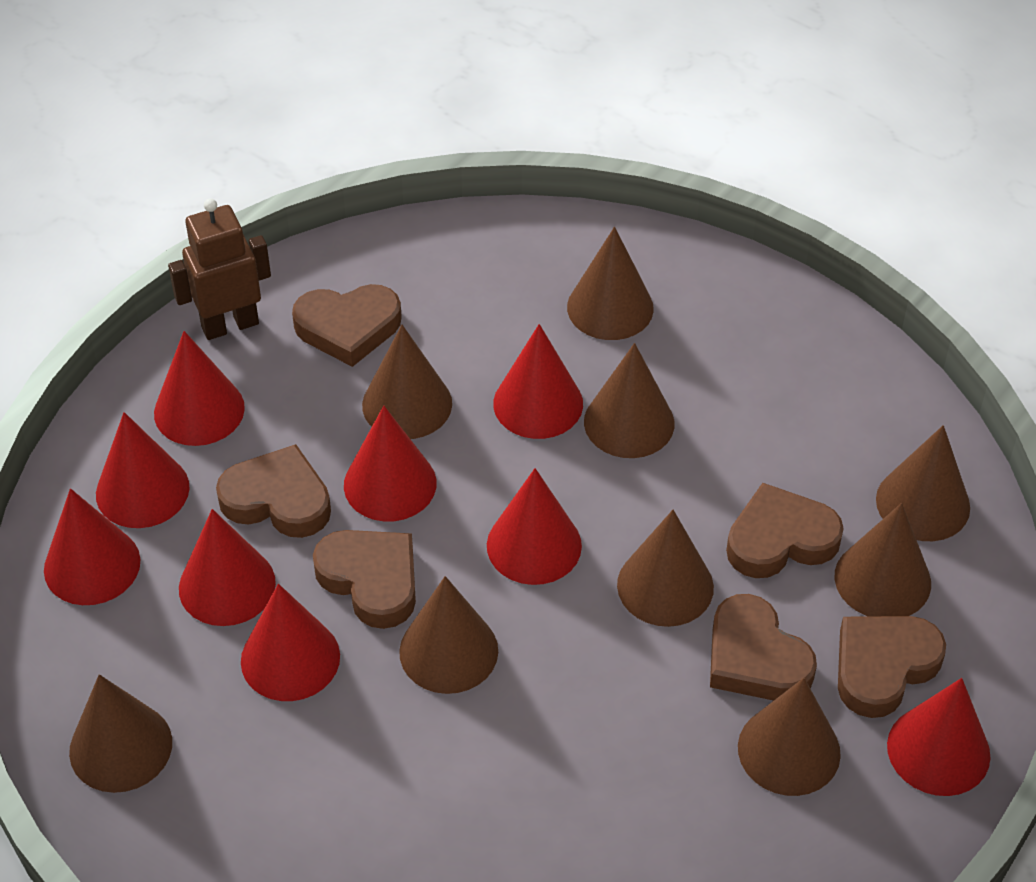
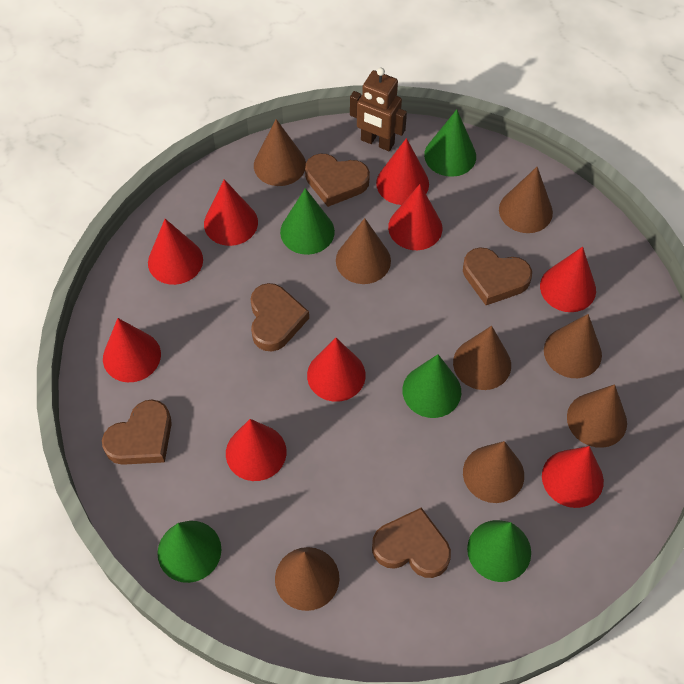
brown cone: 9 -> 8
brown heart: 6 -> 5
green cone: 0 -> 5

